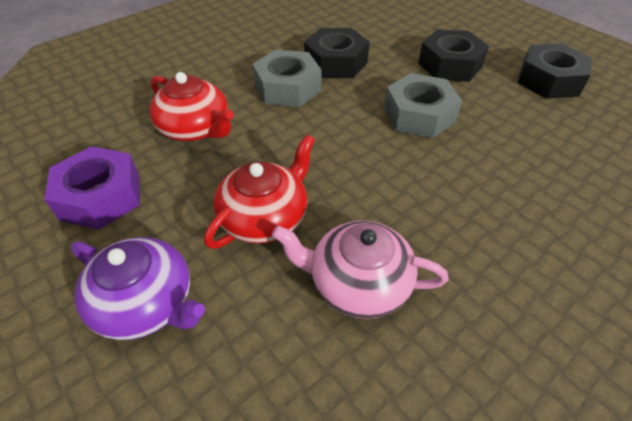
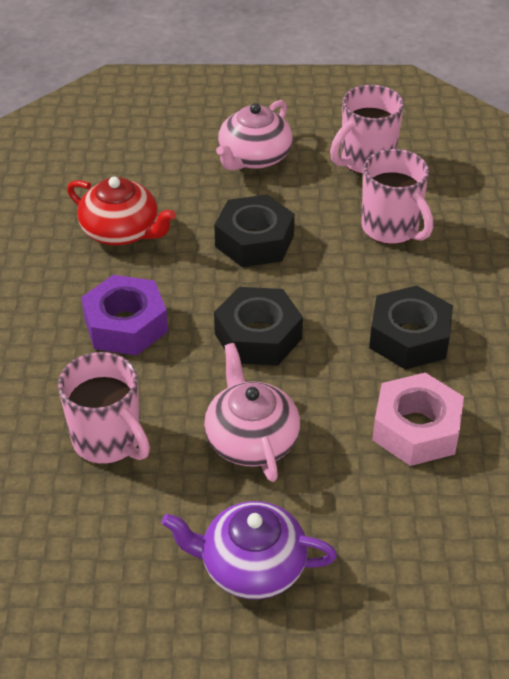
grey nut: 2 -> 0
pink mug: 0 -> 3
pink nut: 0 -> 1
pink teapot: 1 -> 2
red teapot: 2 -> 1

